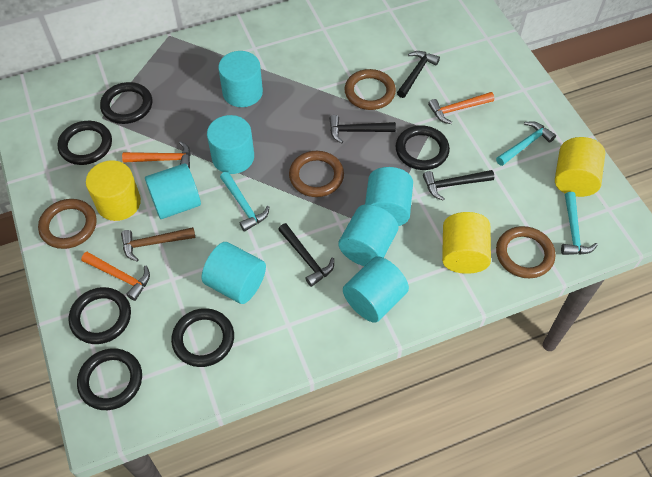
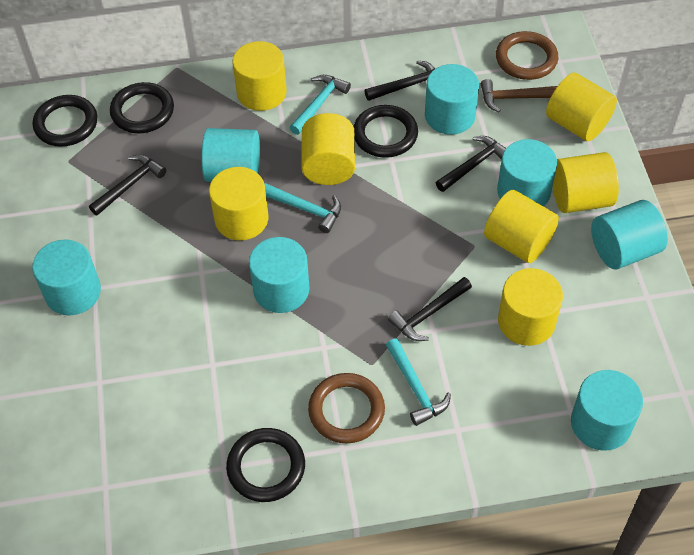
black ring: 6 -> 4
brown ring: 4 -> 2
orange hammer: 3 -> 0
yellow cylinder: 3 -> 7

